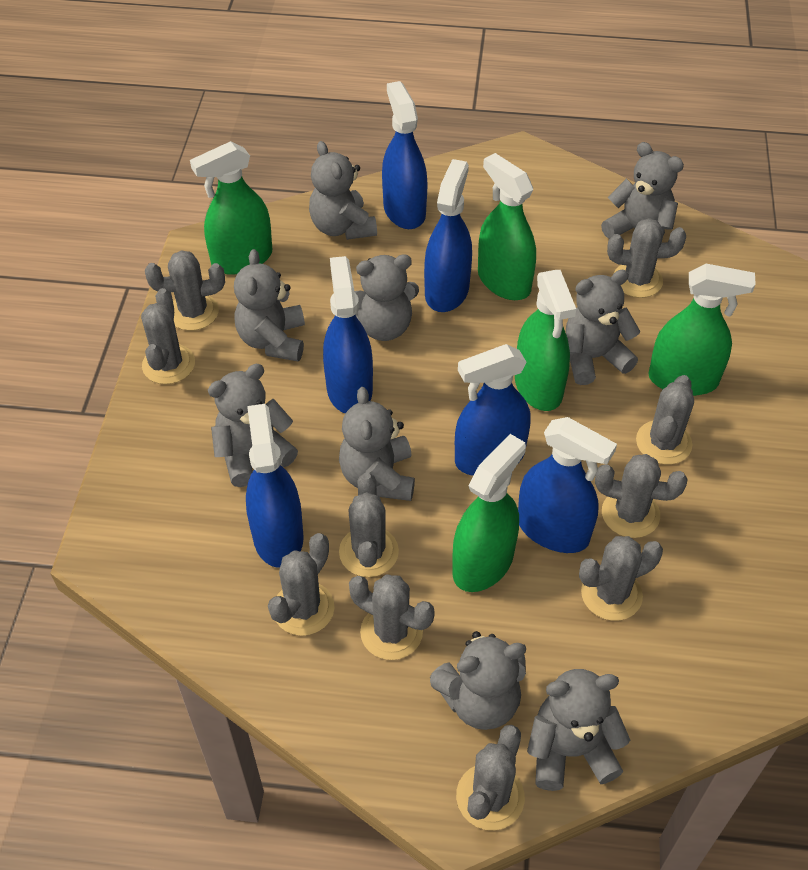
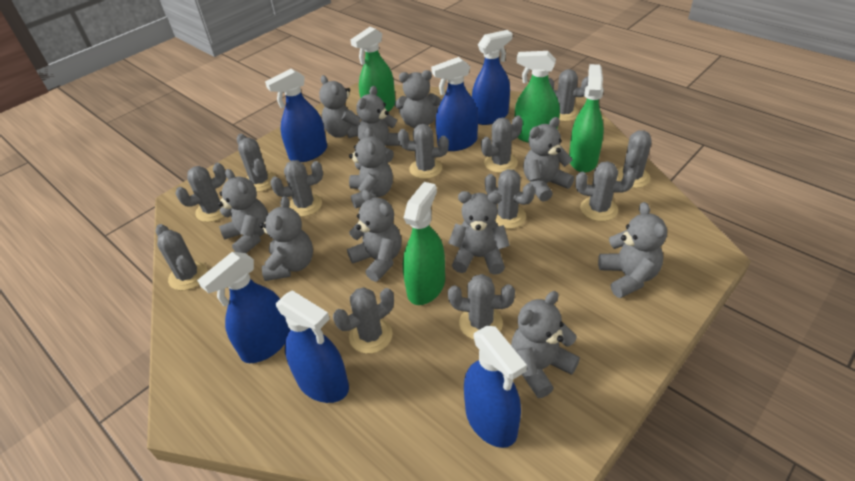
green spray bottle: 5 -> 4
grey cactus: 10 -> 12
grey teddy bear: 9 -> 11

